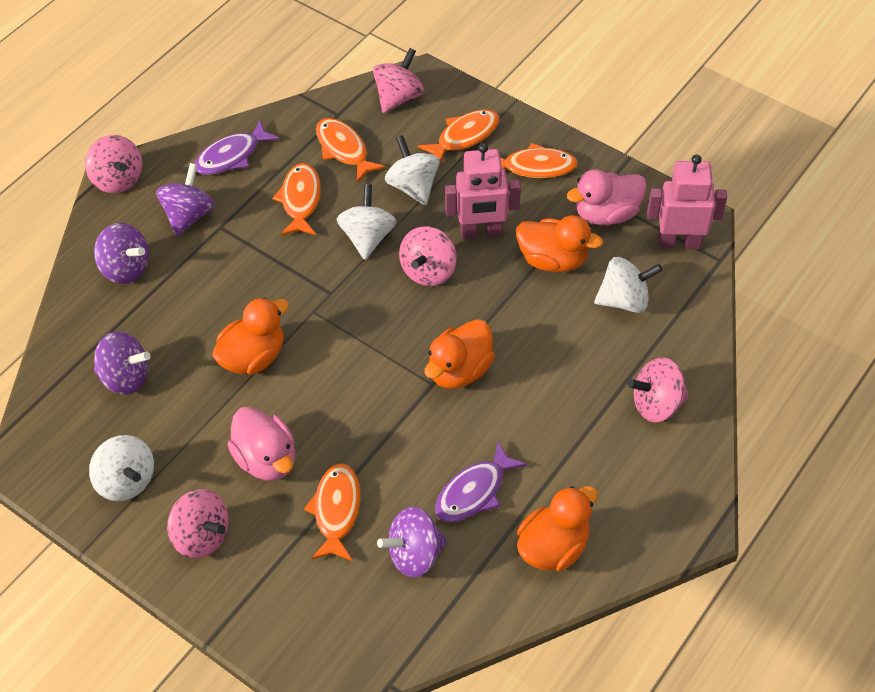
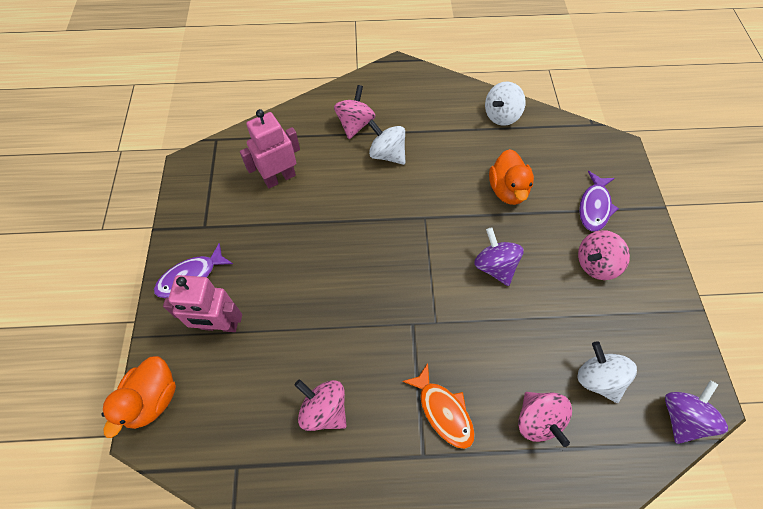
orange duck: 4 -> 2
orange fish: 5 -> 1
pink duck: 2 -> 0
pink spinning top: 5 -> 4
purple spinning top: 4 -> 2
white spinning top: 4 -> 3

